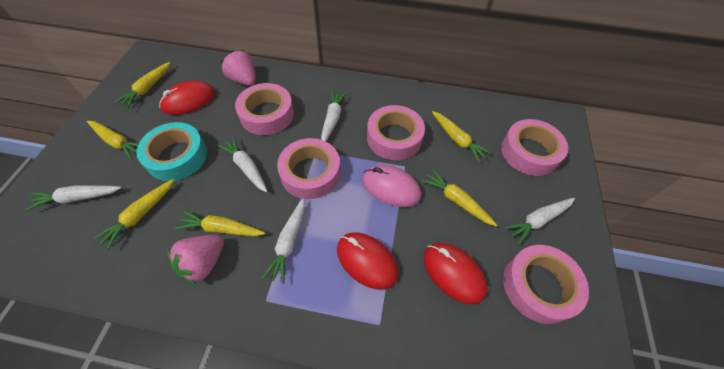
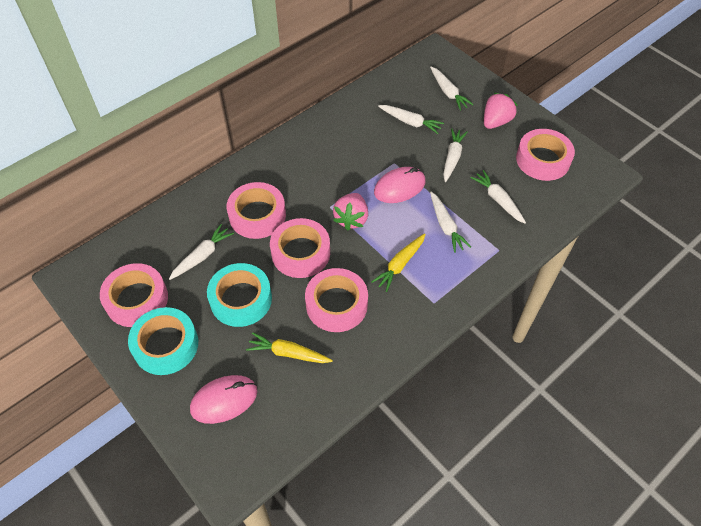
pink mouse: 1 -> 2
red mouse: 3 -> 0
turquoise tape: 1 -> 2
white carrot: 5 -> 6
yellow carrot: 6 -> 2

